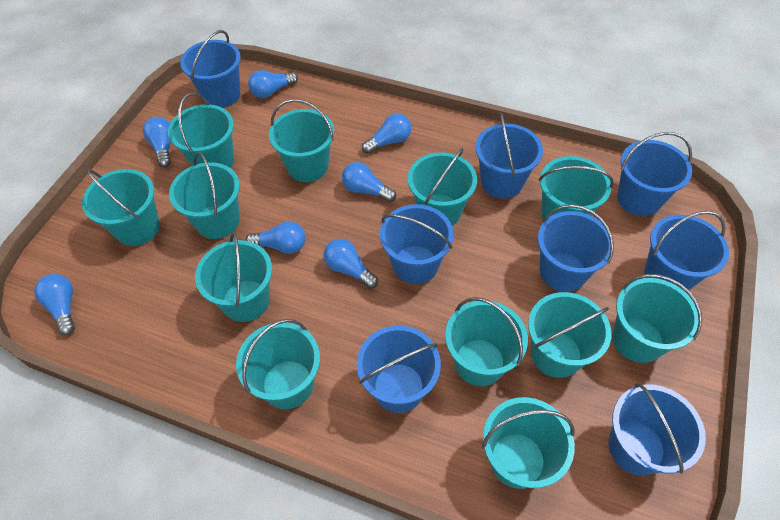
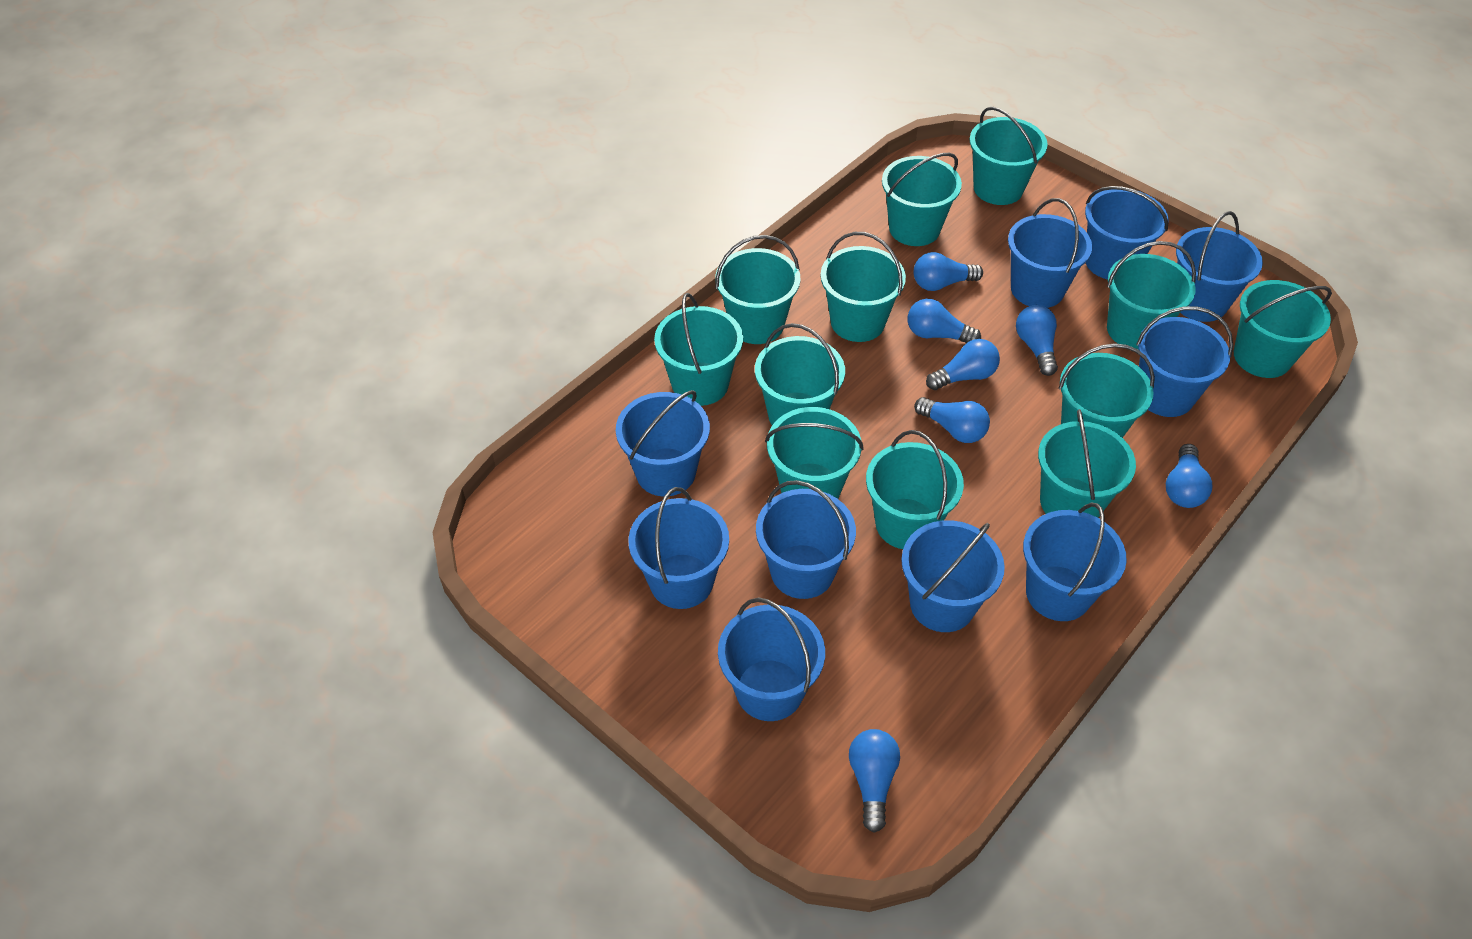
blue bucket: 8 -> 10

